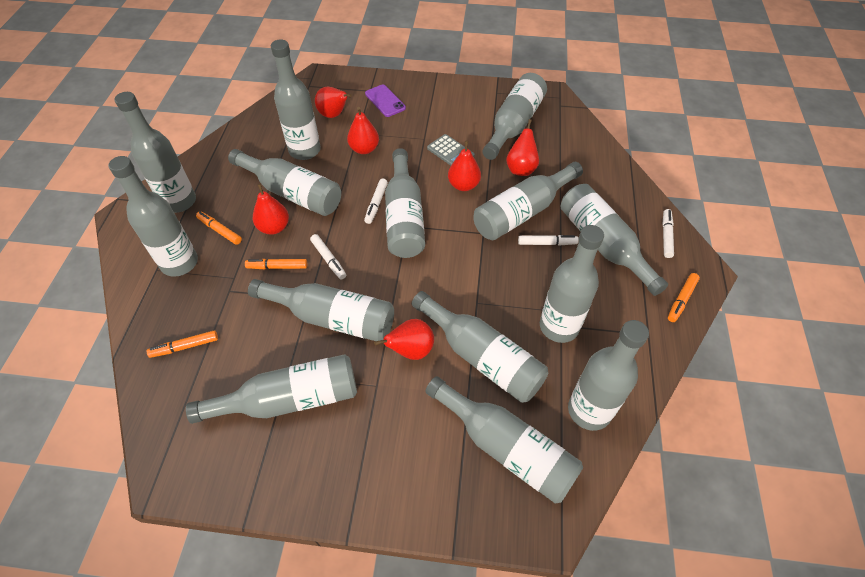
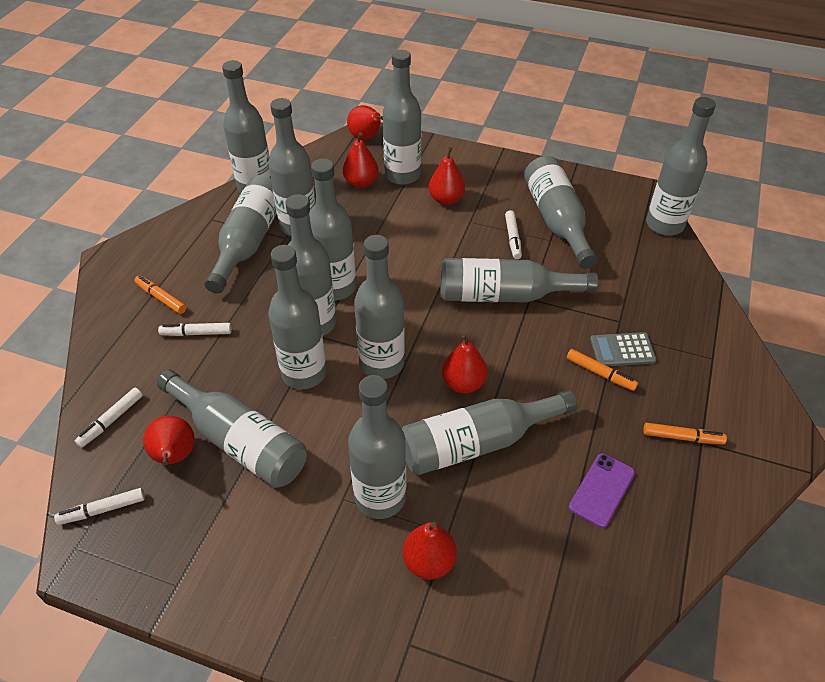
orange marker: 4 -> 3

